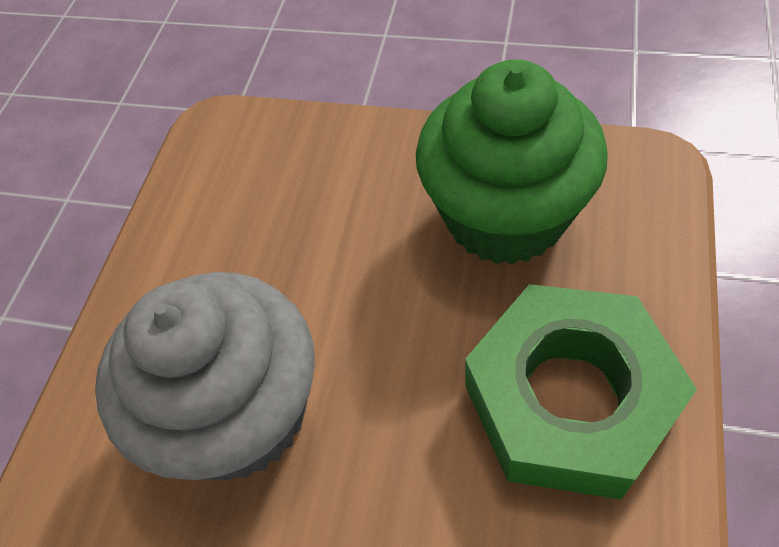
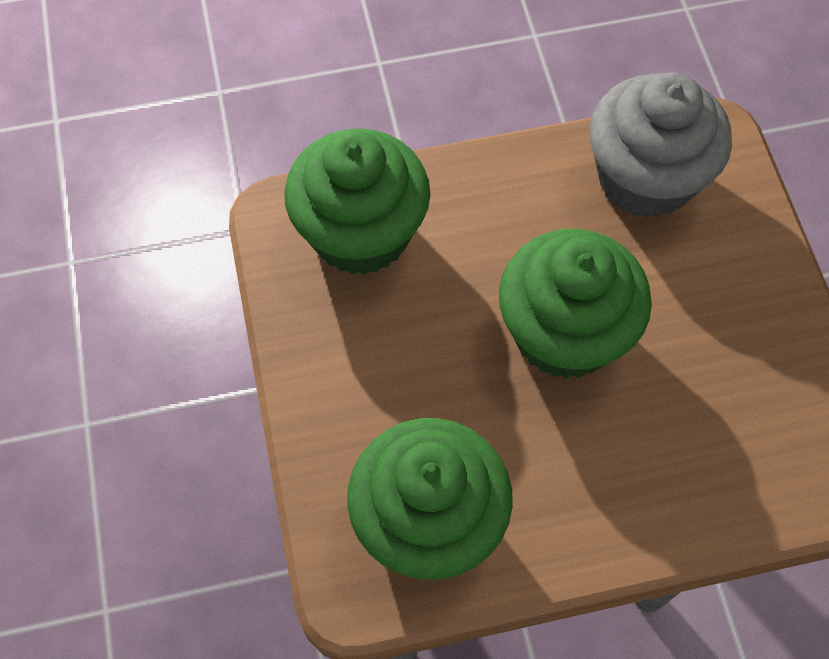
green cupcake: 1 -> 3
green nut: 1 -> 0

